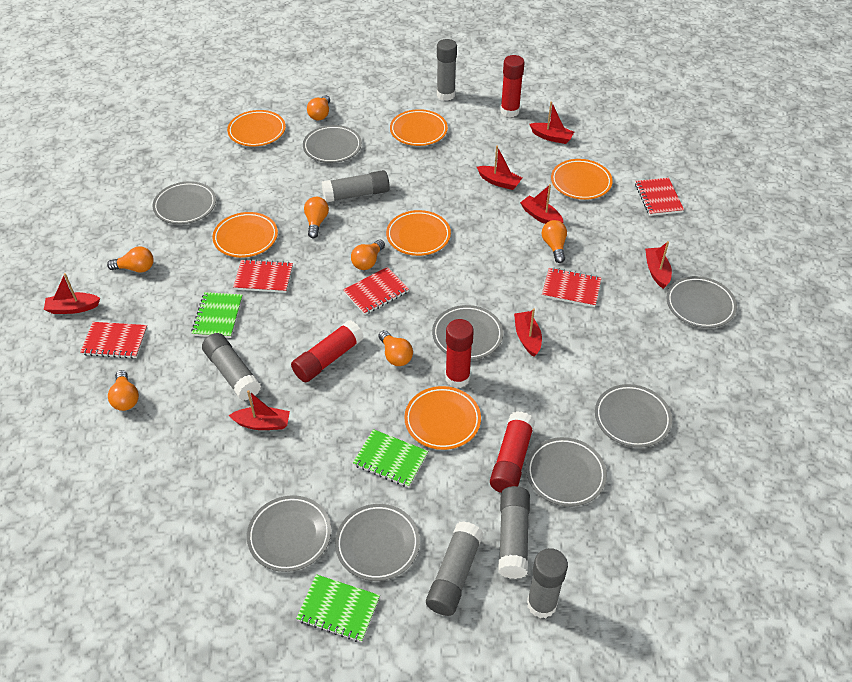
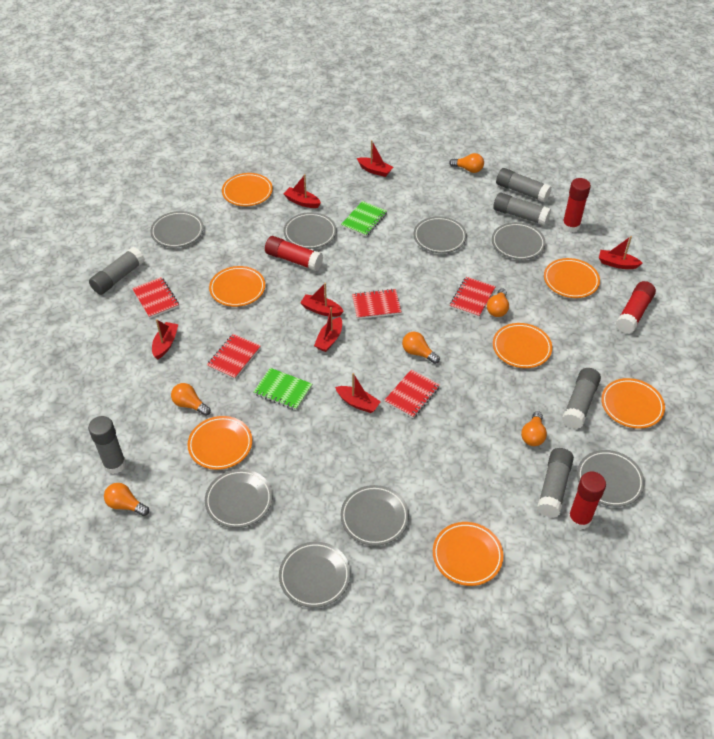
green notebook: 3 -> 2
orange light bulb: 7 -> 6
orange plate: 6 -> 7

